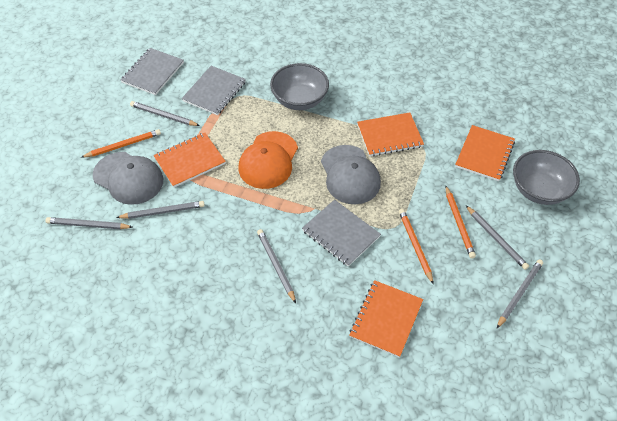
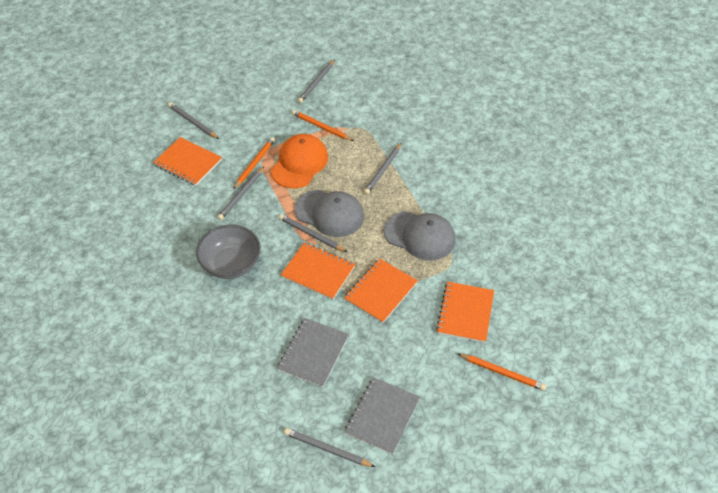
grey bowl: 2 -> 1
grey notebook: 3 -> 2

